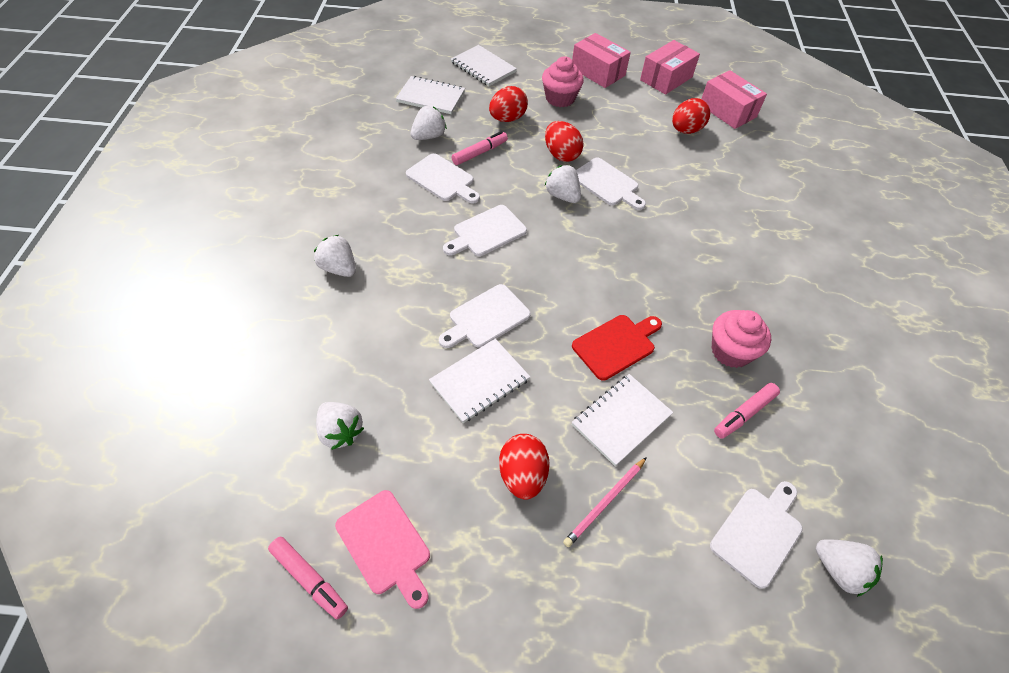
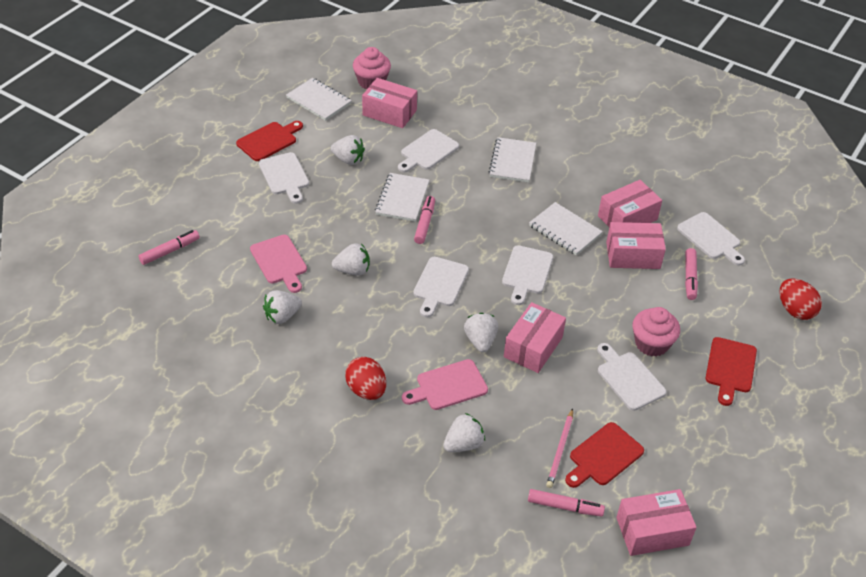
pink box: 3 -> 5
pink cutting board: 1 -> 2
pink marker: 3 -> 4
red cutting board: 1 -> 3
red egg: 4 -> 2
white cutting board: 5 -> 6

